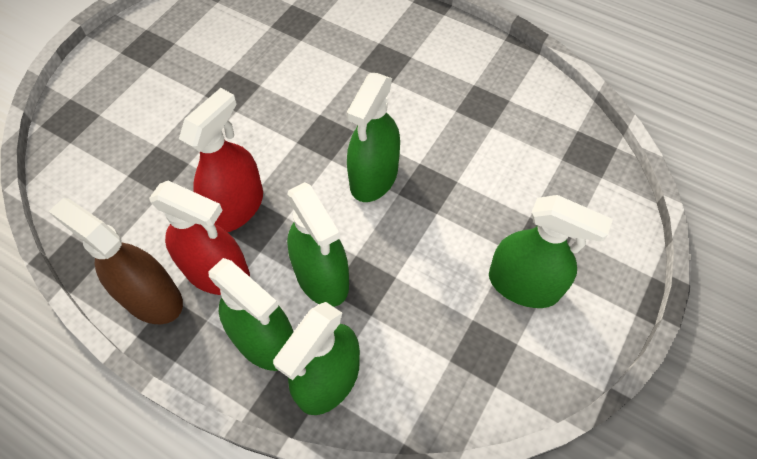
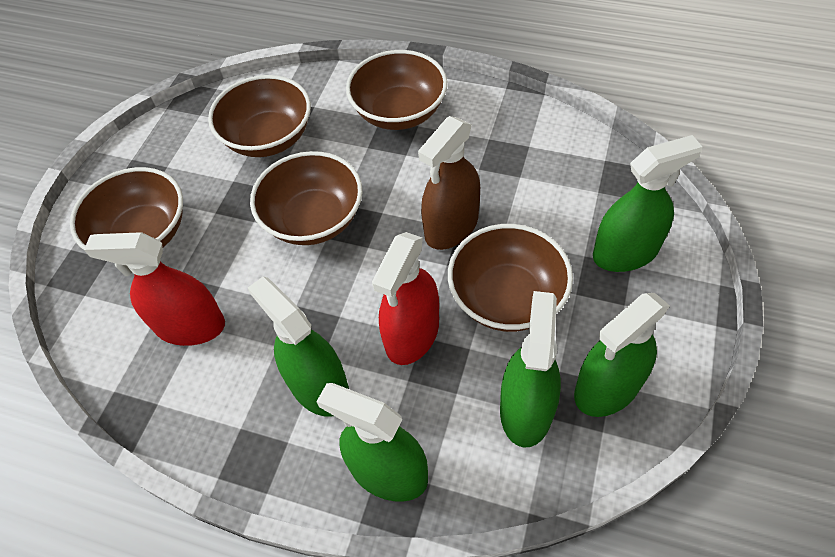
brown bowl: 0 -> 5

